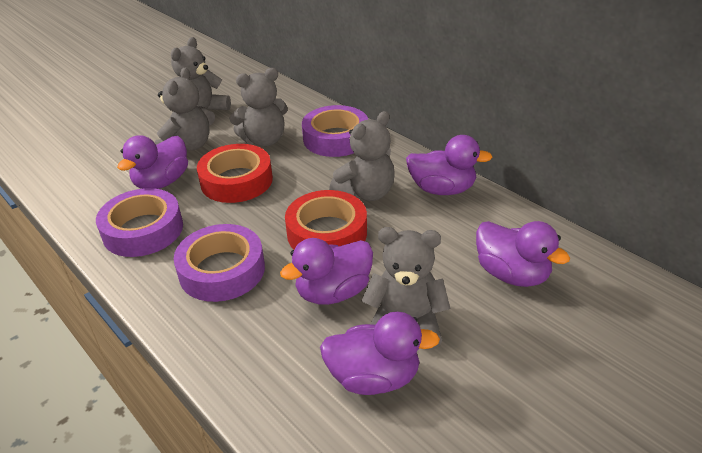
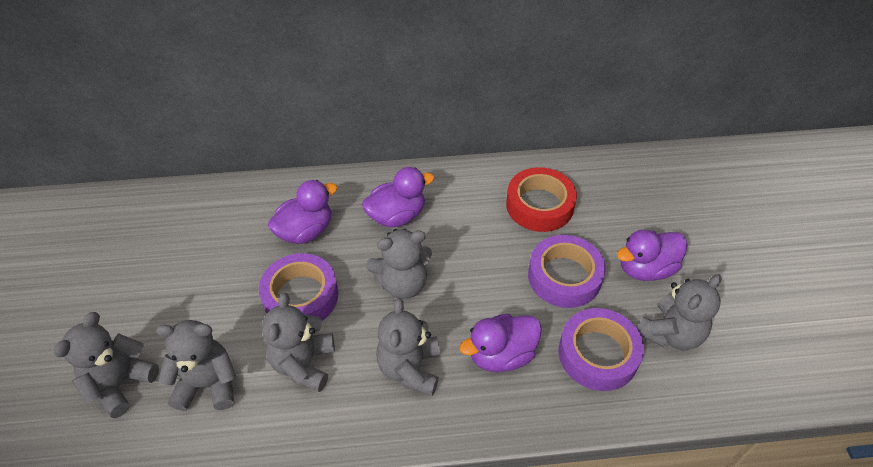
grey teddy bear: 5 -> 6
purple duck: 5 -> 4
red tape: 2 -> 1

